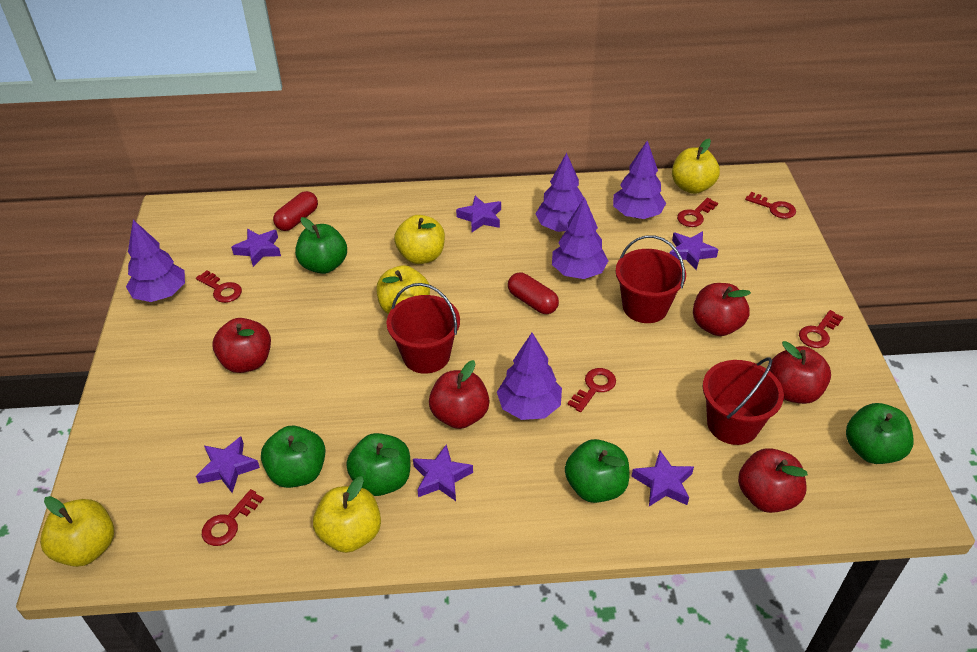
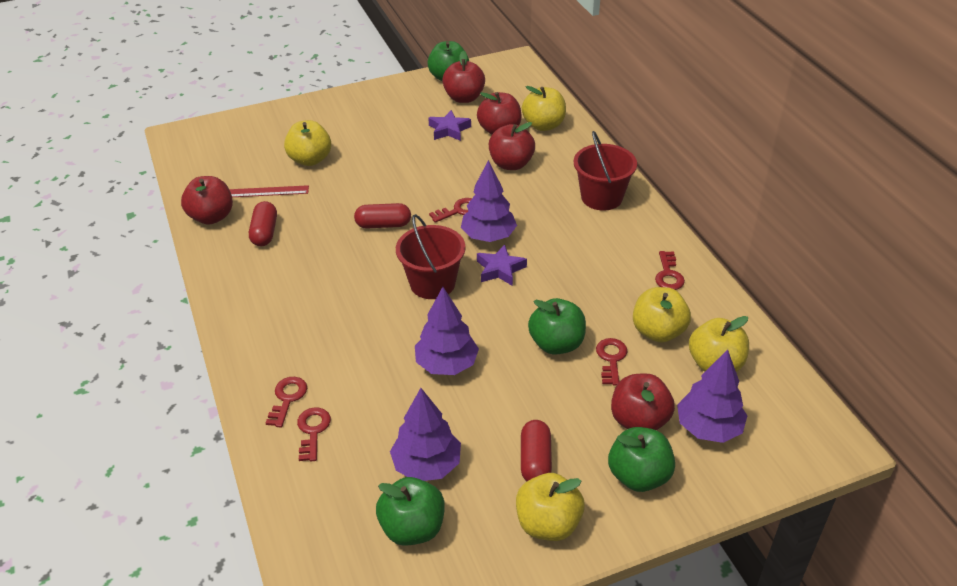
green apple: 5 -> 4
purple star: 6 -> 2
purple tree: 5 -> 4
red bucket: 3 -> 2
red capsule: 2 -> 3
red key: 6 -> 5
red ruler: 0 -> 1

